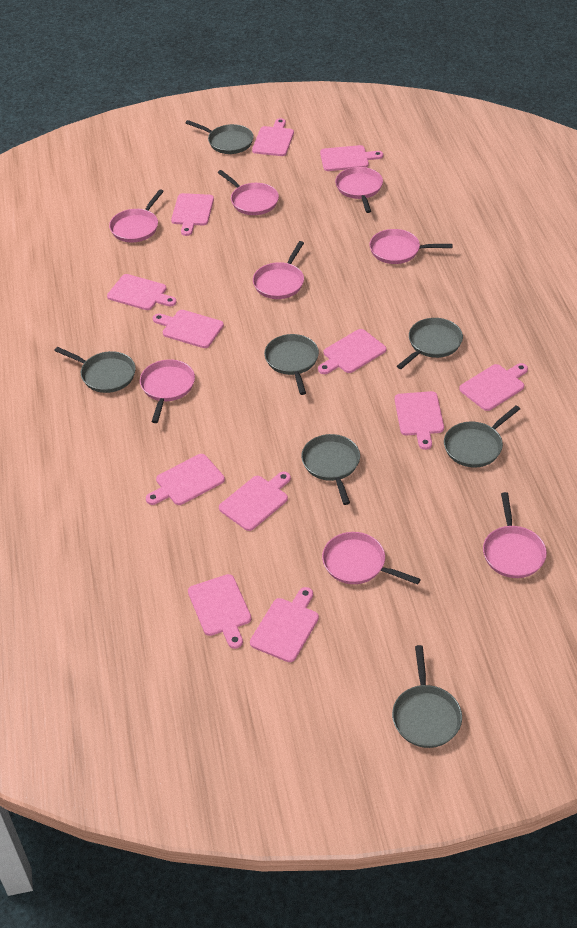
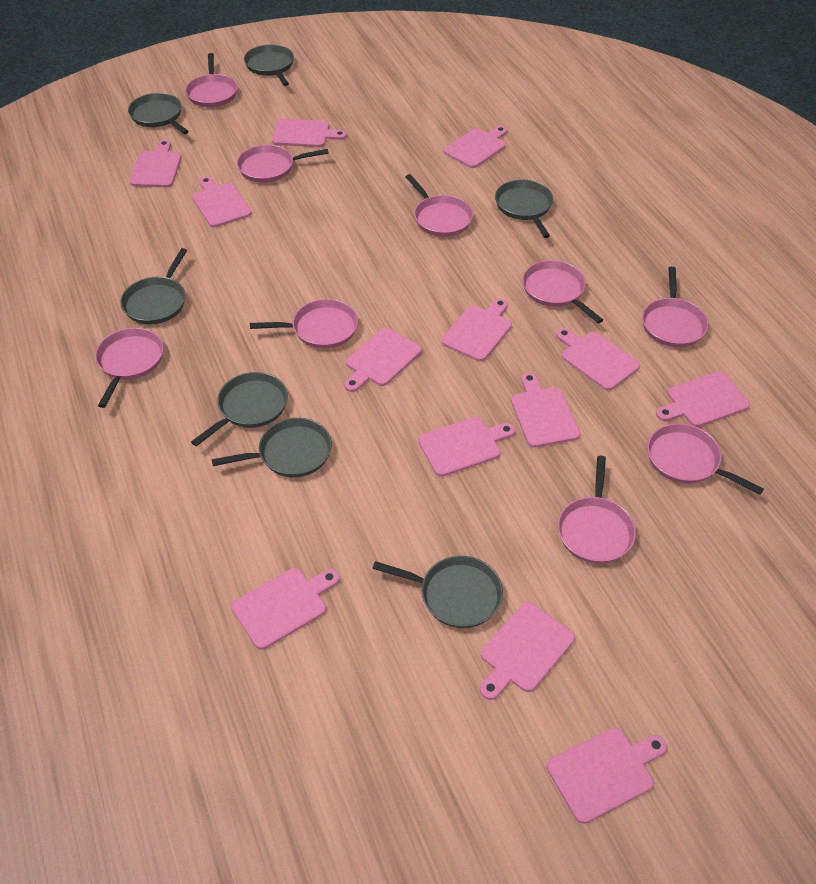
pink cutting board: 12 -> 13
pink pan: 8 -> 9

